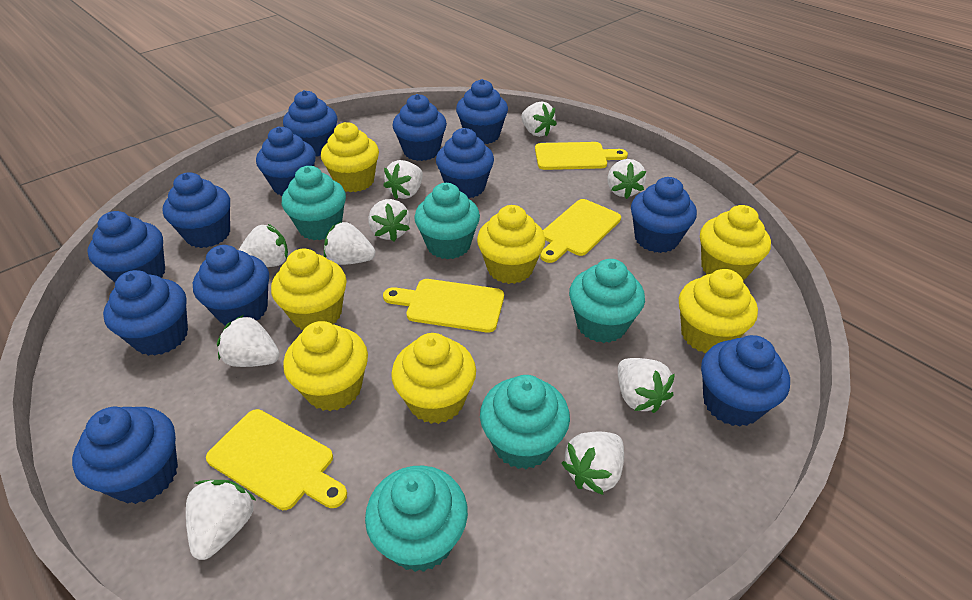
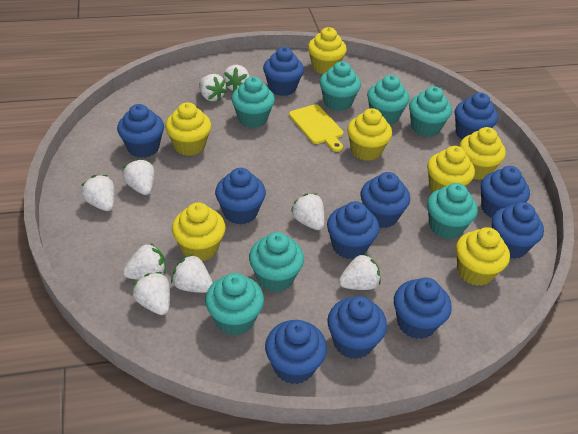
blue cupcake: 12 -> 11
turquoise cupcake: 5 -> 7
white strawberry: 10 -> 9
yellow cutting board: 4 -> 1

